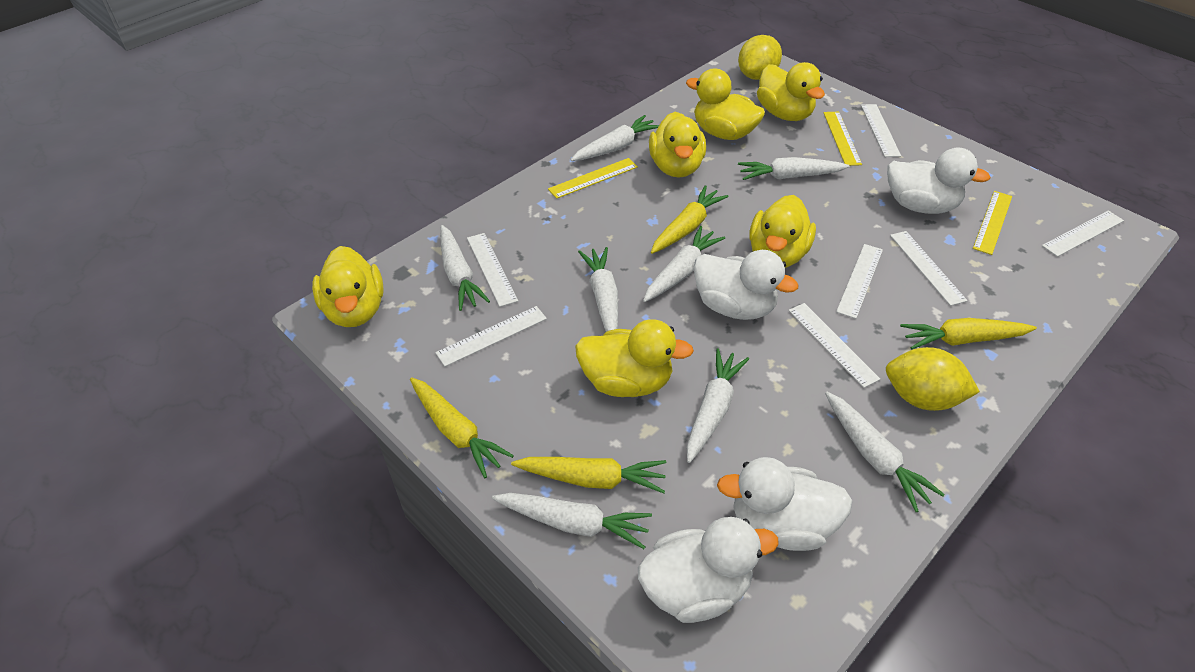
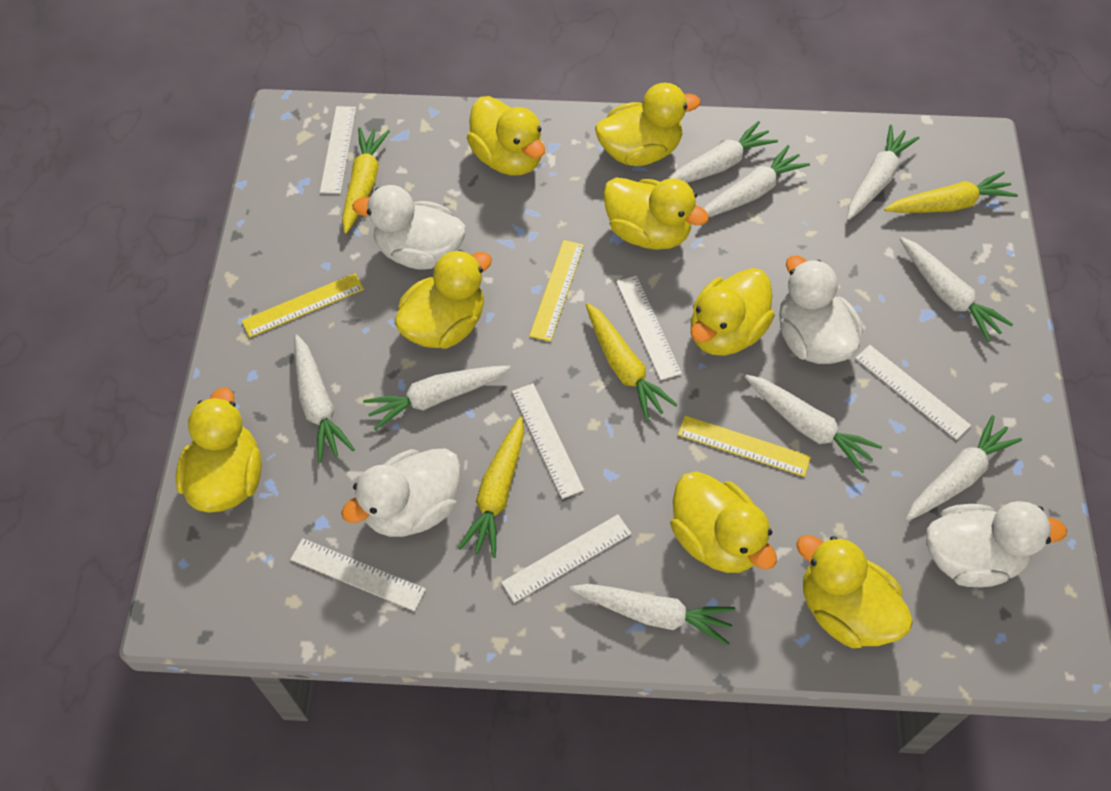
white carrot: 8 -> 9
white ruler: 7 -> 6
yellow duck: 6 -> 8
yellow lemon: 2 -> 0

